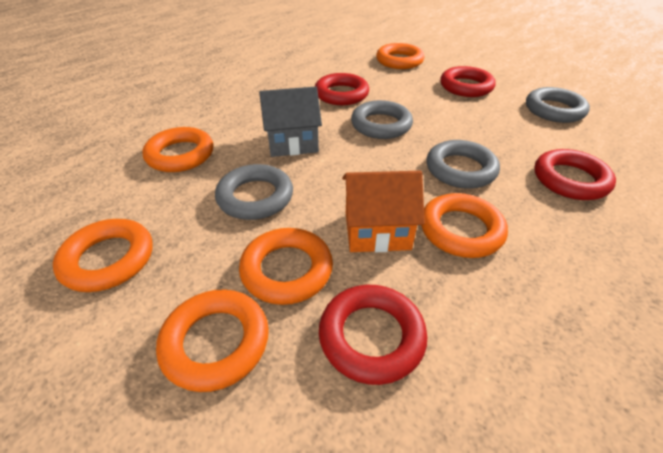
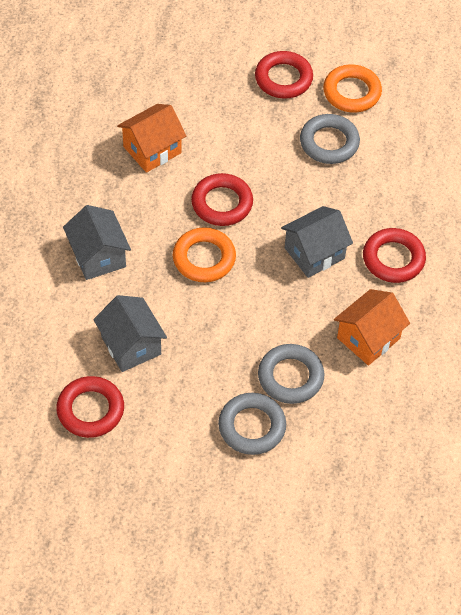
grey house: 1 -> 3
grey ring: 4 -> 3
orange house: 1 -> 2
orange ring: 6 -> 2

